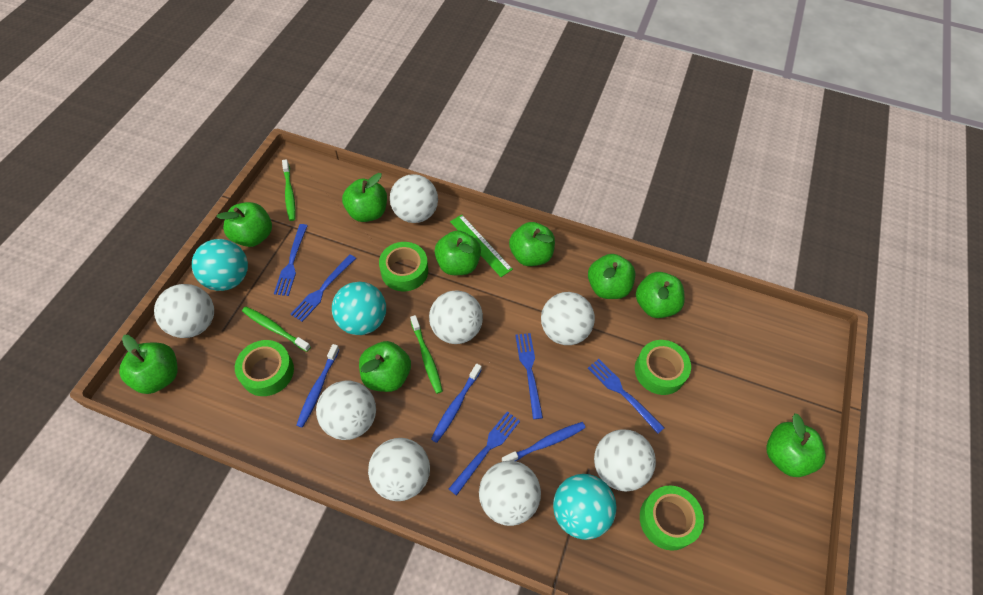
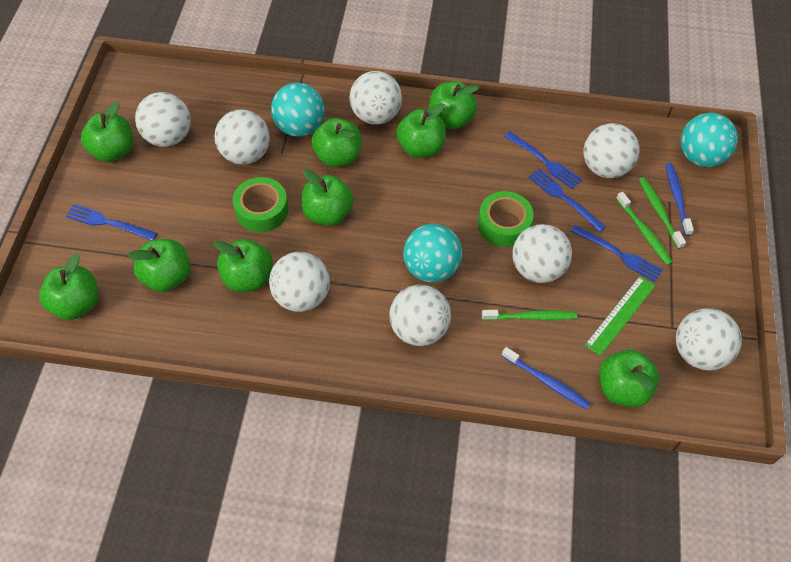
blue fork: 5 -> 4
blue toothbrush: 3 -> 2
green tape: 4 -> 2

